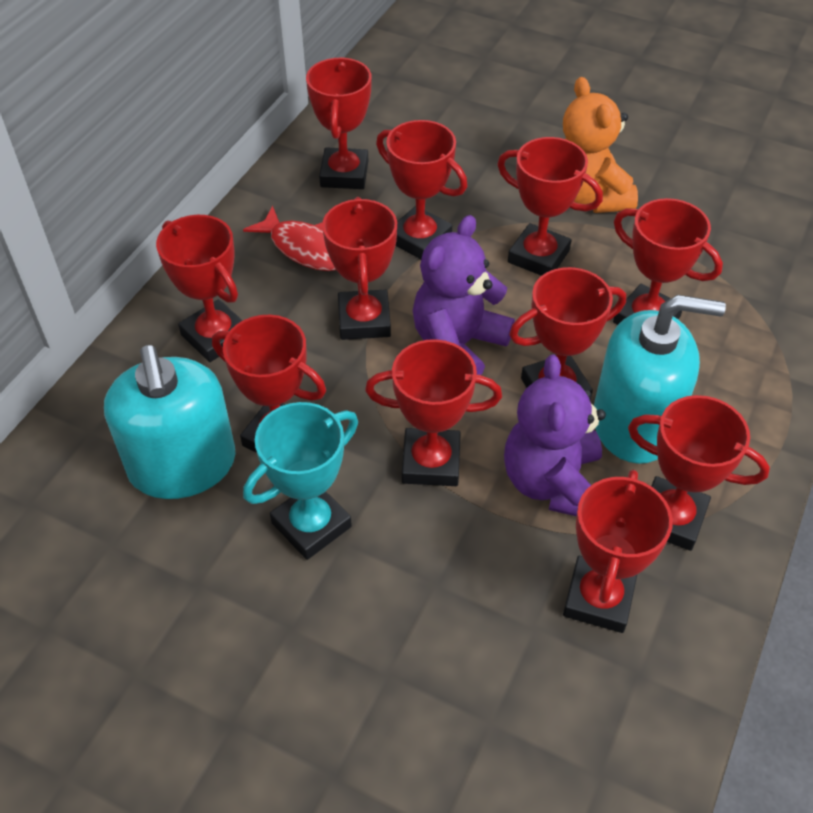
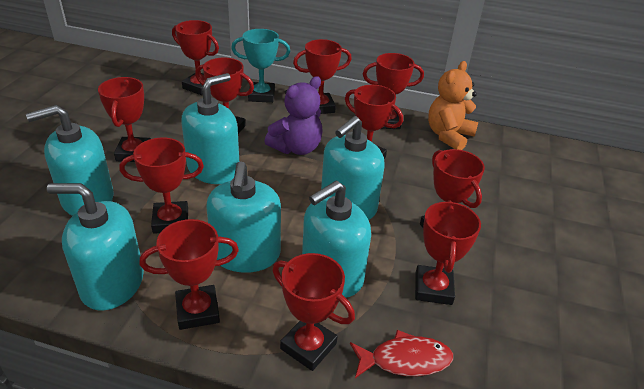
purple teddy bear: 2 -> 1
turquoise soap dispenser: 2 -> 6

